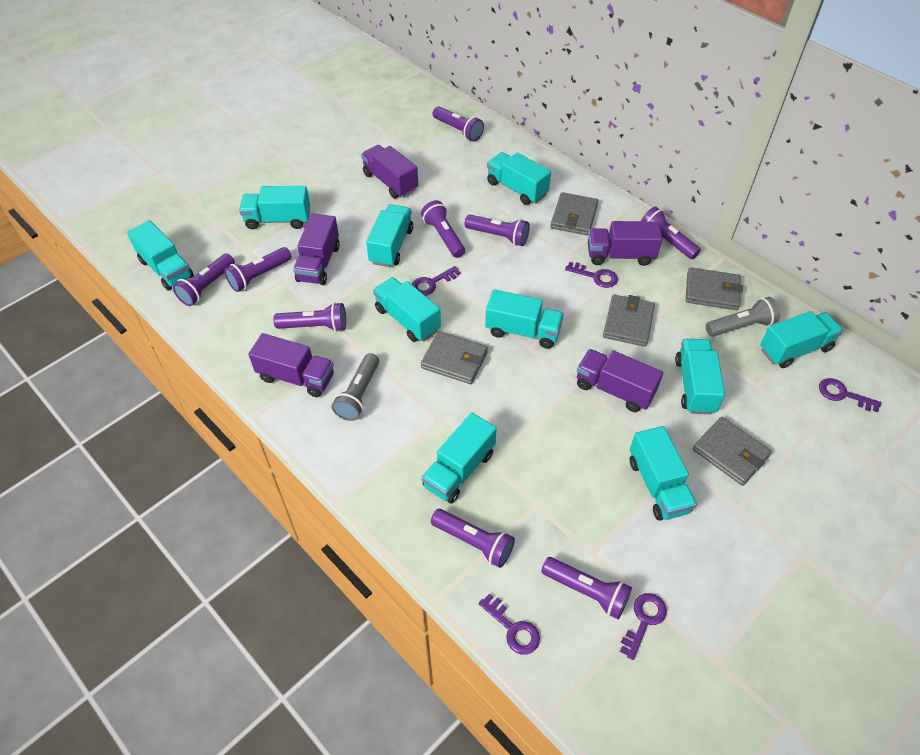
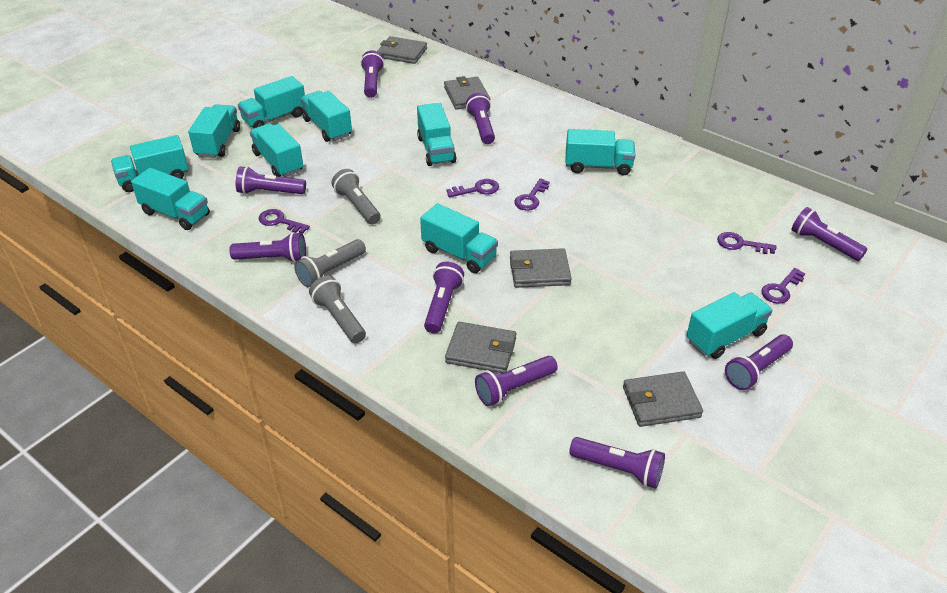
grey flashlight: 2 -> 3
purple truck: 5 -> 0

